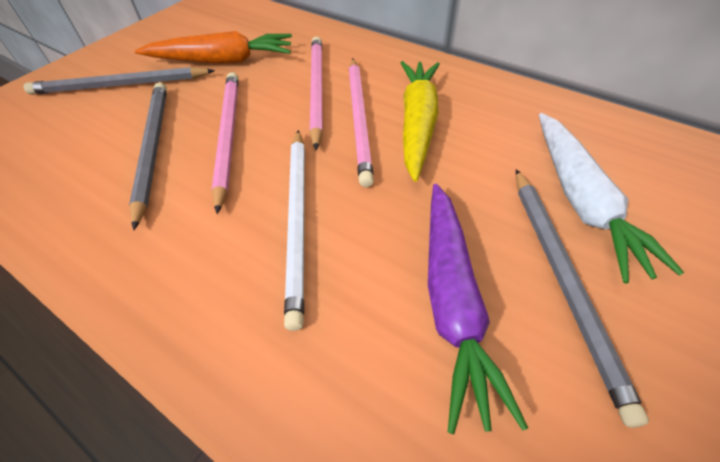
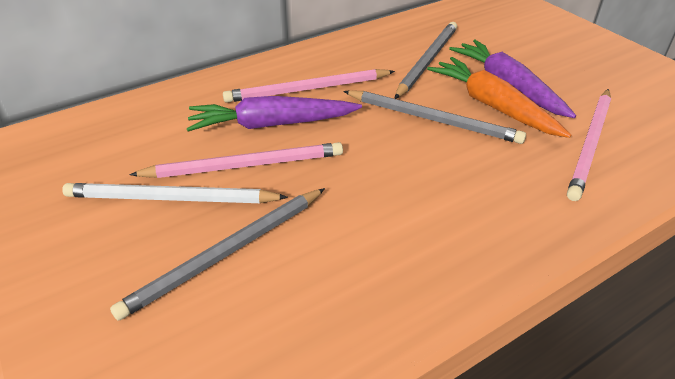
purple carrot: 1 -> 2
white carrot: 1 -> 0
yellow carrot: 1 -> 0

